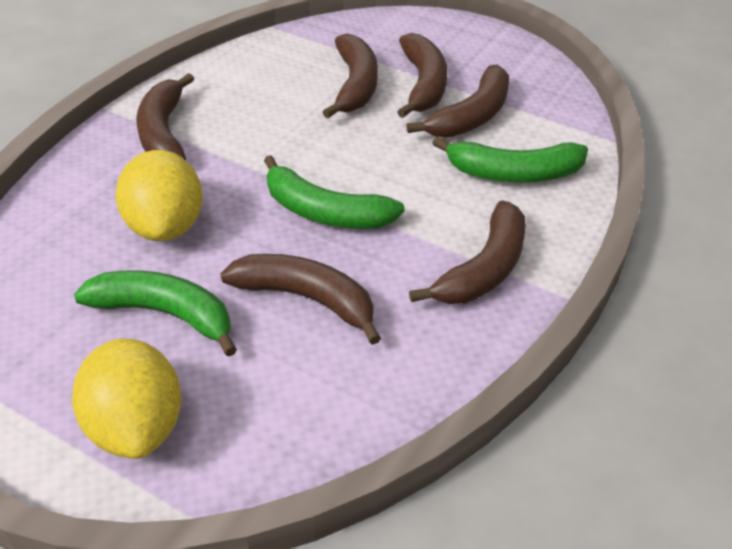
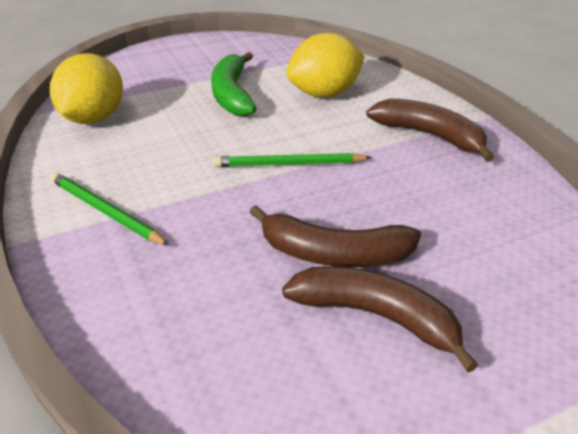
brown banana: 6 -> 3
green banana: 3 -> 1
green pencil: 0 -> 2

